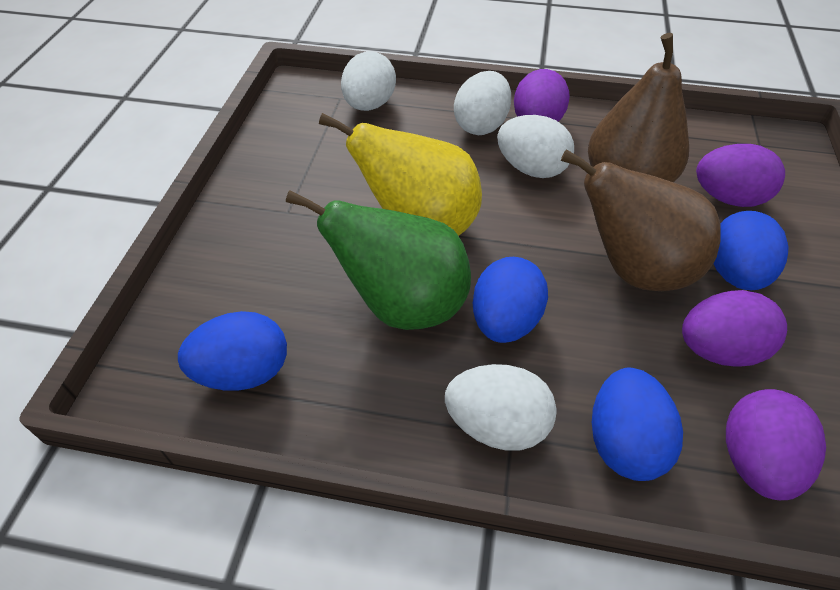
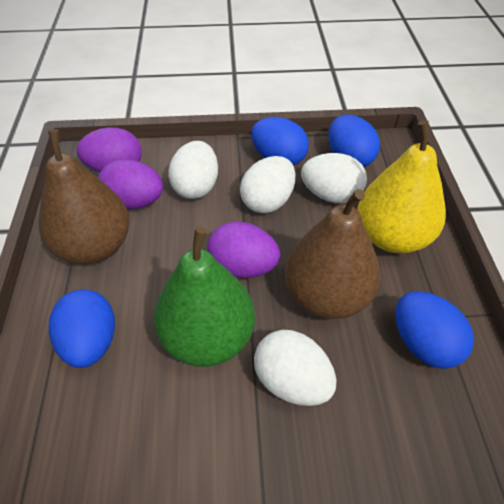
purple egg: 4 -> 3

